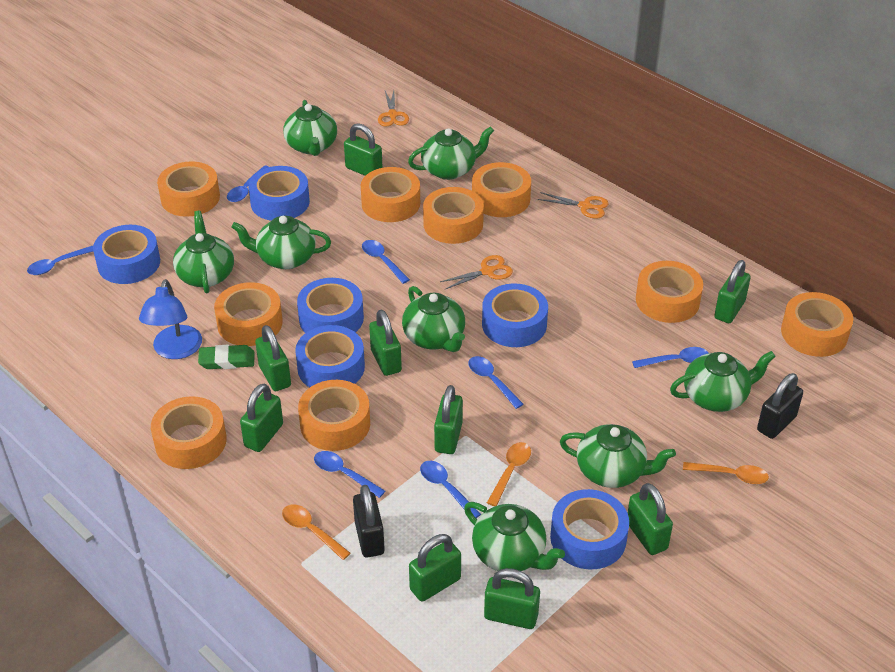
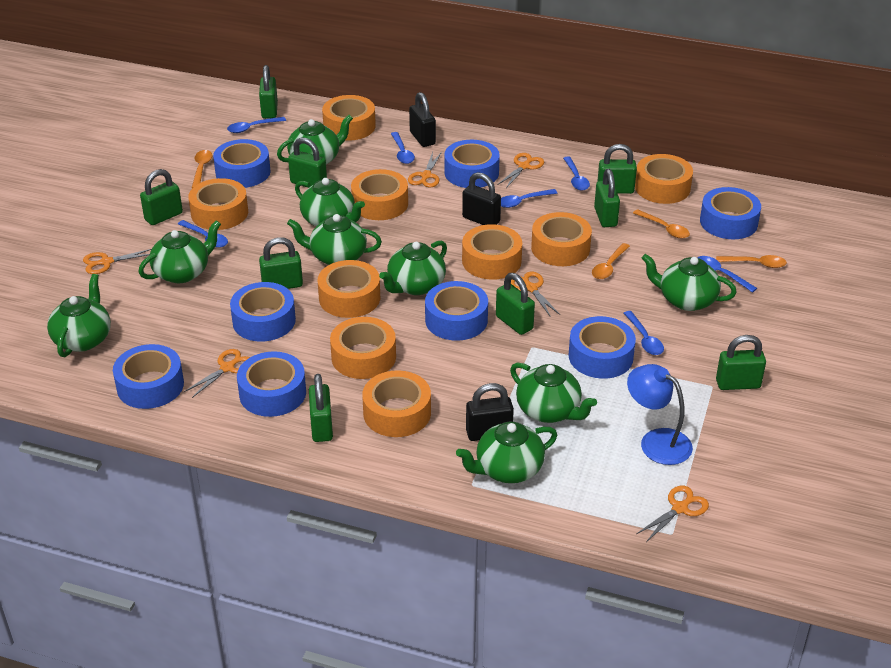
black padlock: 2 -> 3
blue tape: 6 -> 8
green eraser: 1 -> 0
green teapot: 8 -> 9
orange scissors: 3 -> 6
orange spoon: 3 -> 4

